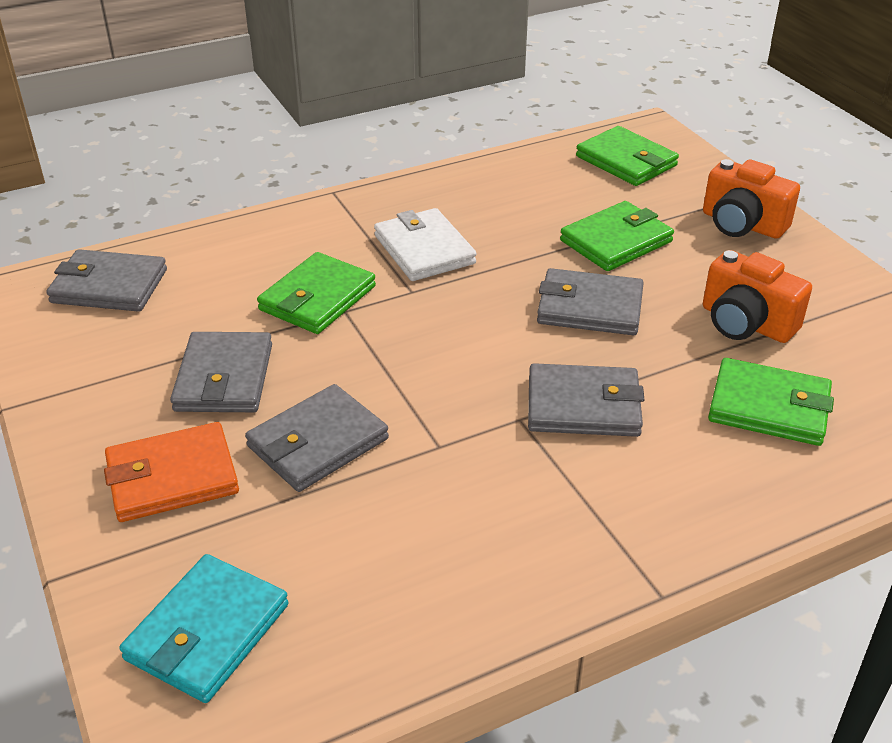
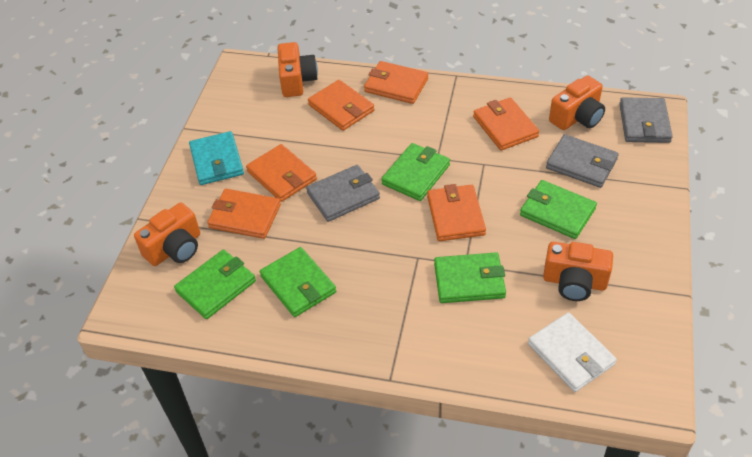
green wallet: 4 -> 5
grey wallet: 5 -> 3
orange camera: 2 -> 4
orange wallet: 1 -> 6

